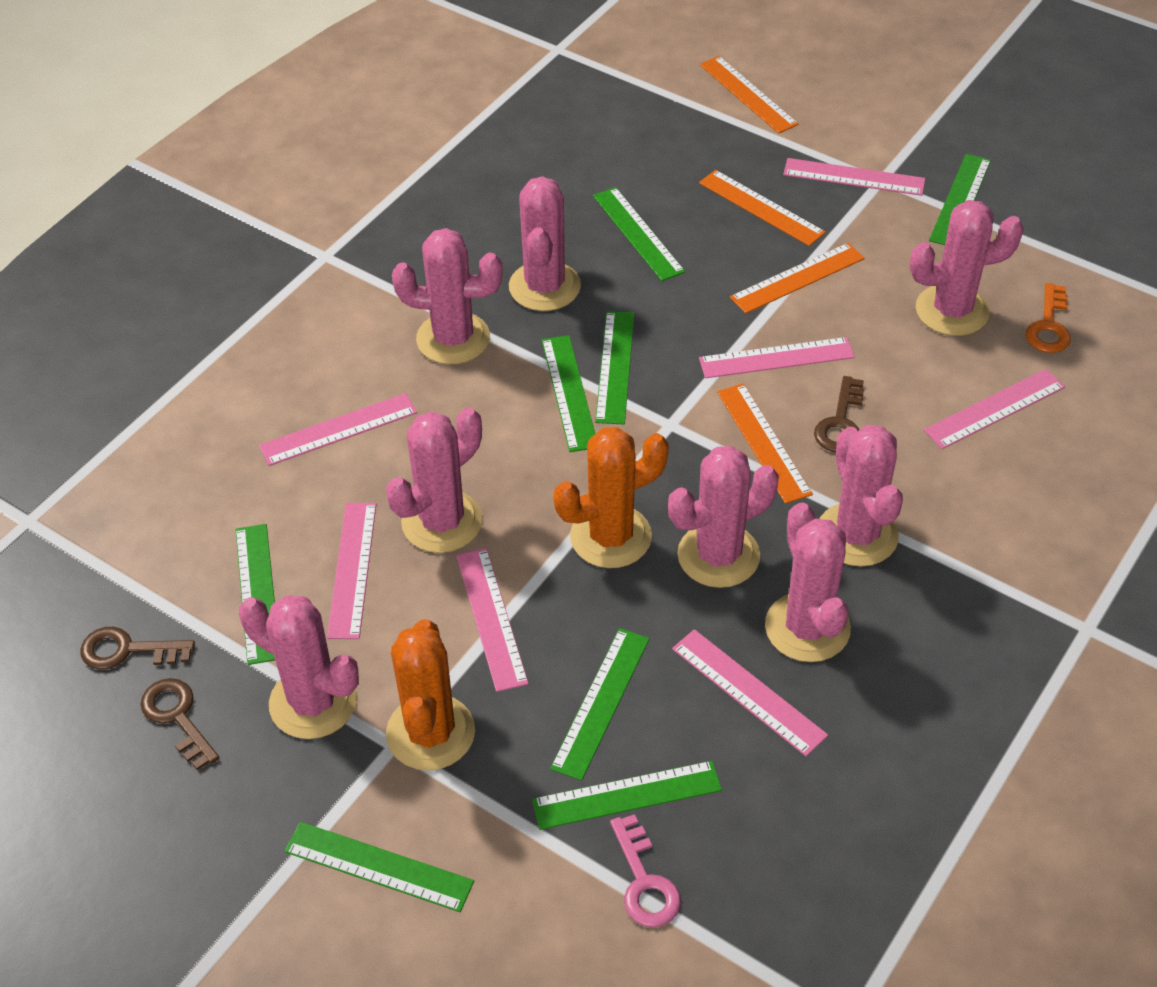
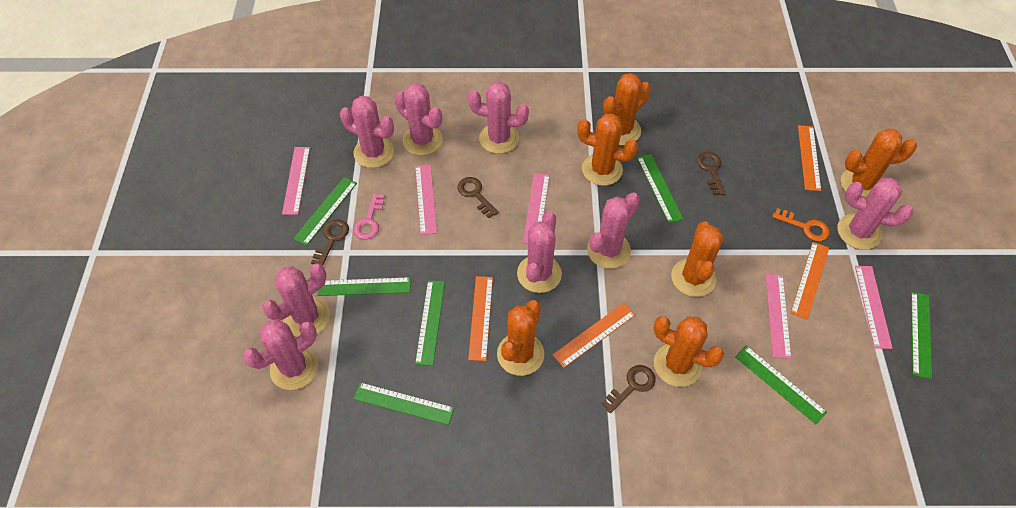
brown key: 3 -> 4
green ruler: 8 -> 7
orange cactus: 2 -> 6
pink ruler: 7 -> 5

